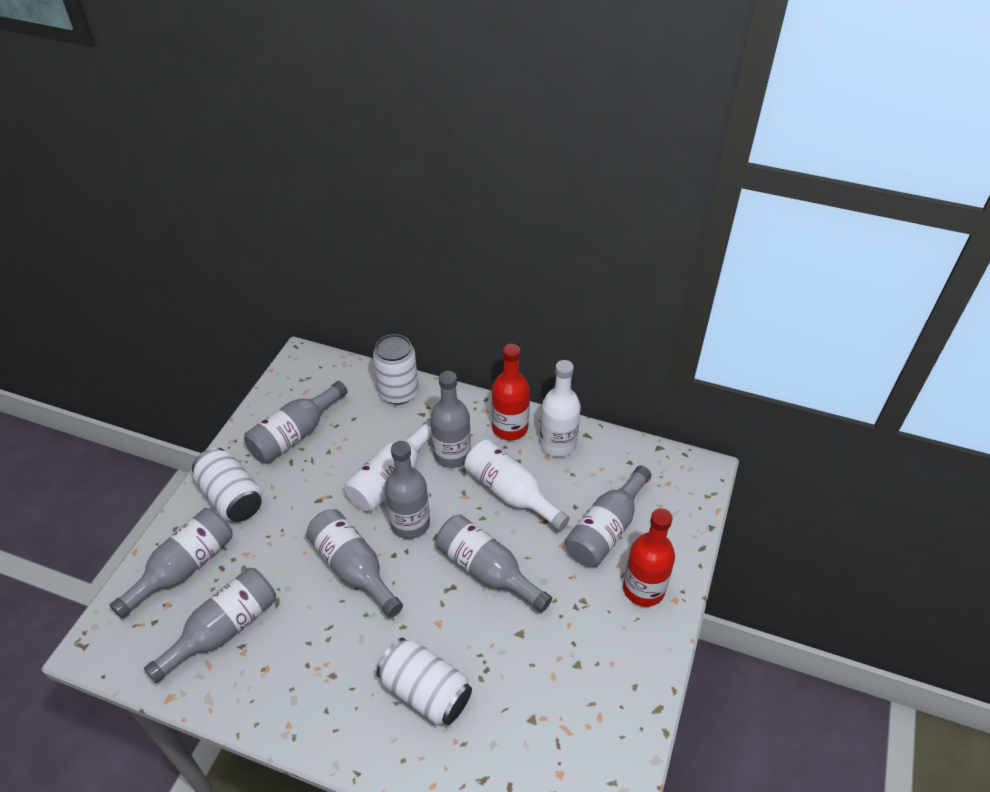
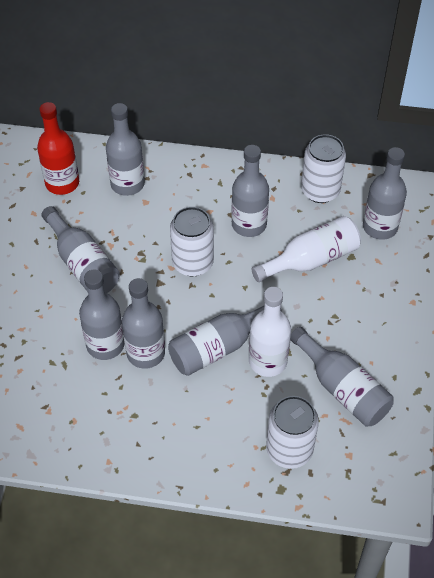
red bottle: 2 -> 1
white bottle: 3 -> 2

